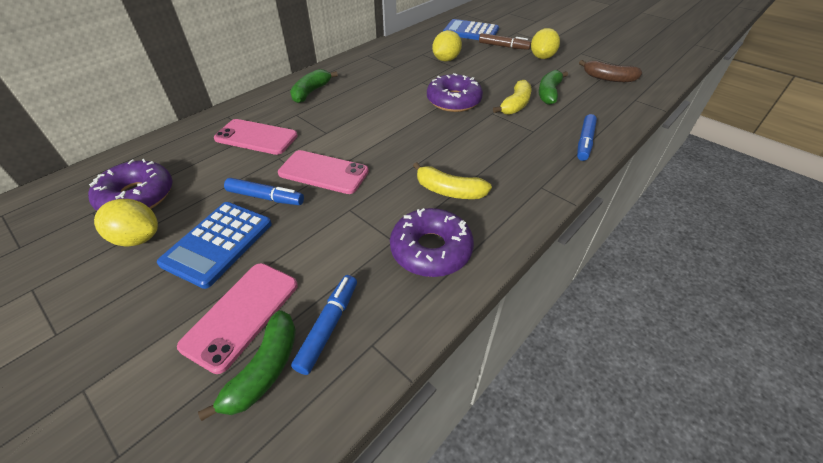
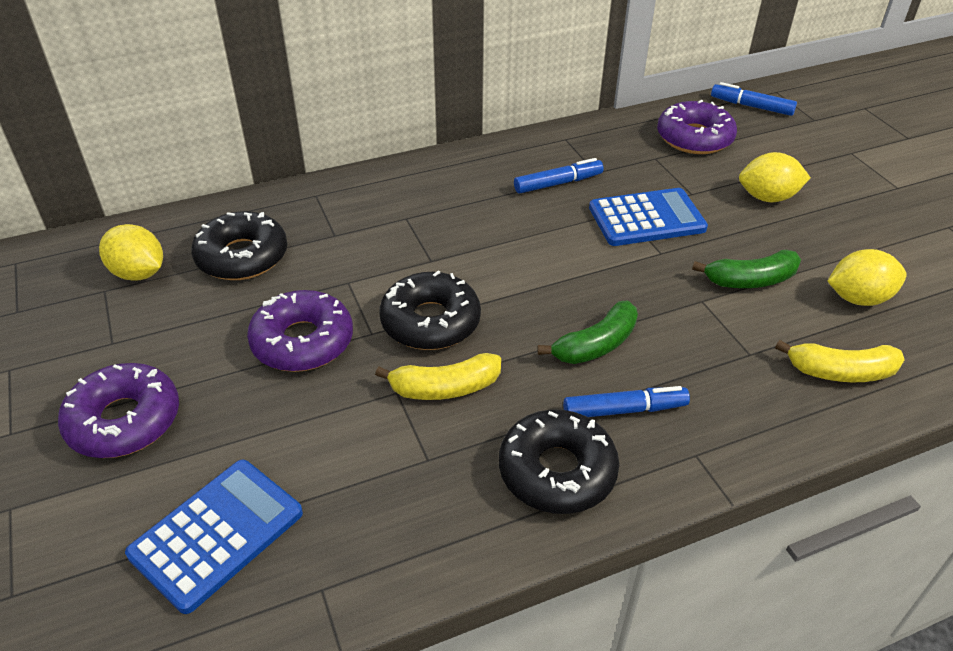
black donut: 0 -> 3
brown banana: 1 -> 0
brown marker: 1 -> 0
green banana: 3 -> 2
pink phone: 3 -> 0

